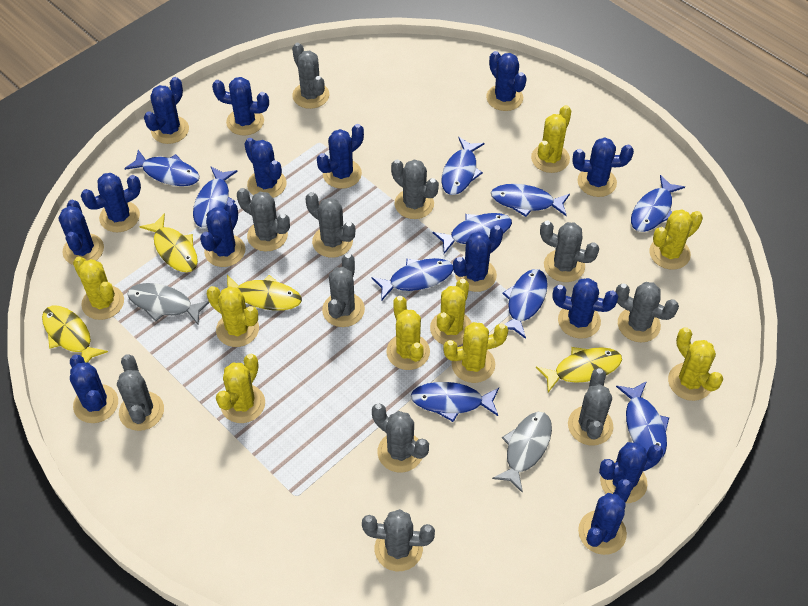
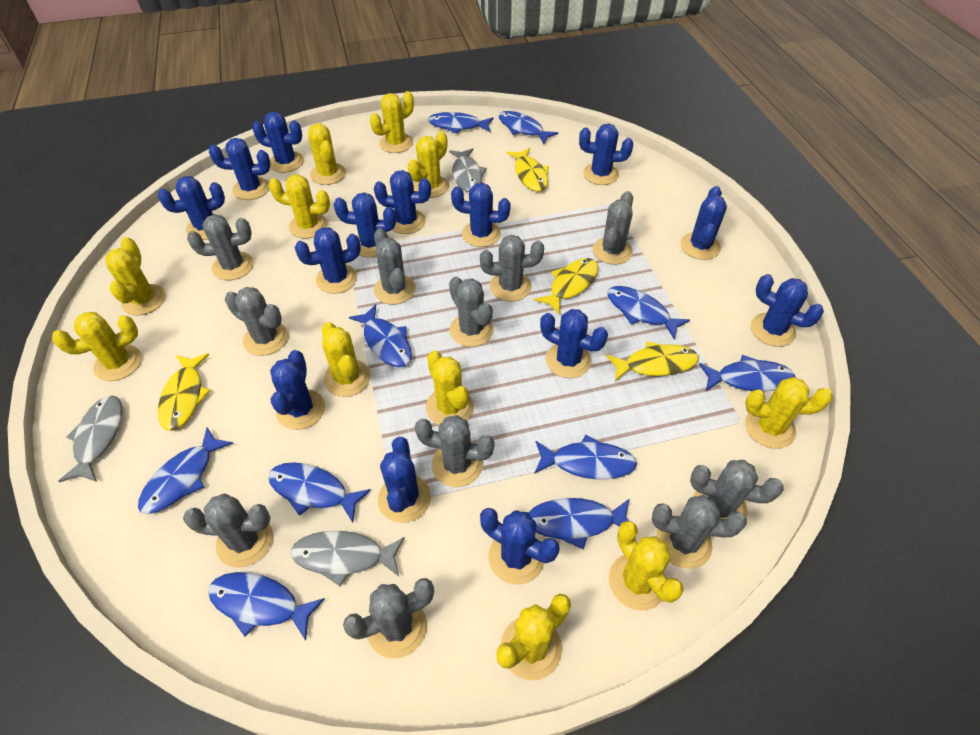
grey fish: 2 -> 3
yellow cactus: 9 -> 11

